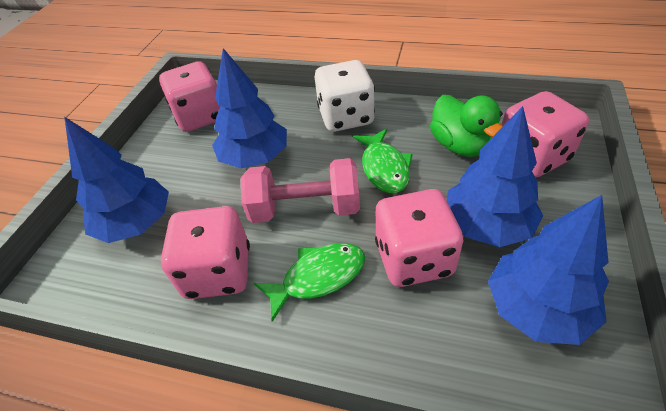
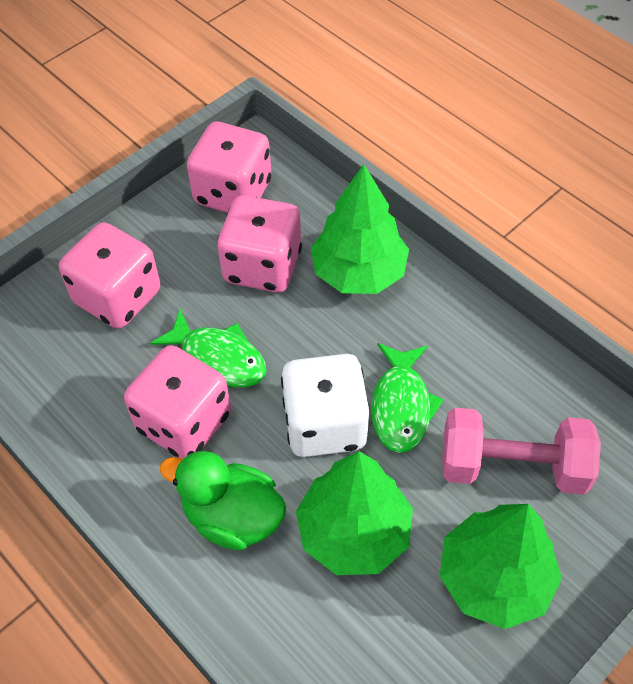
blue tree: 4 -> 0
green tree: 0 -> 3

